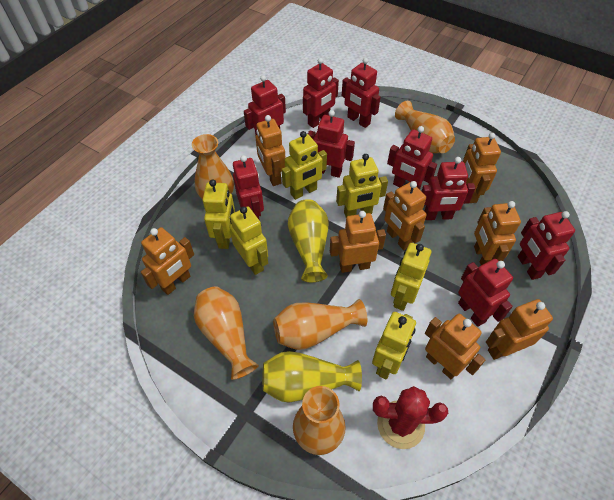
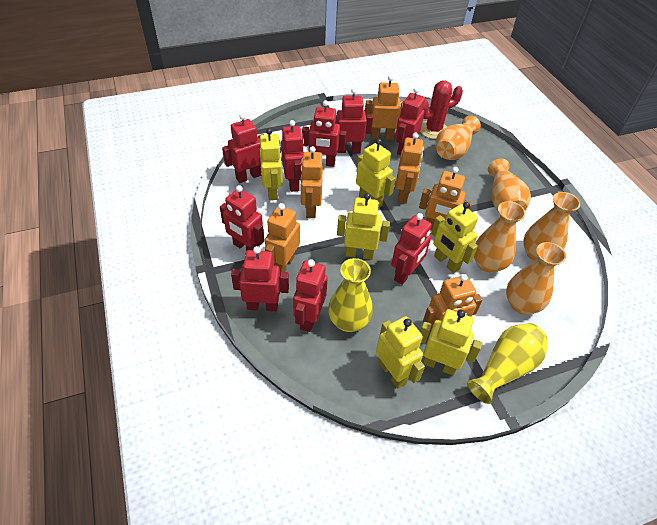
orange robot: 8 -> 6

